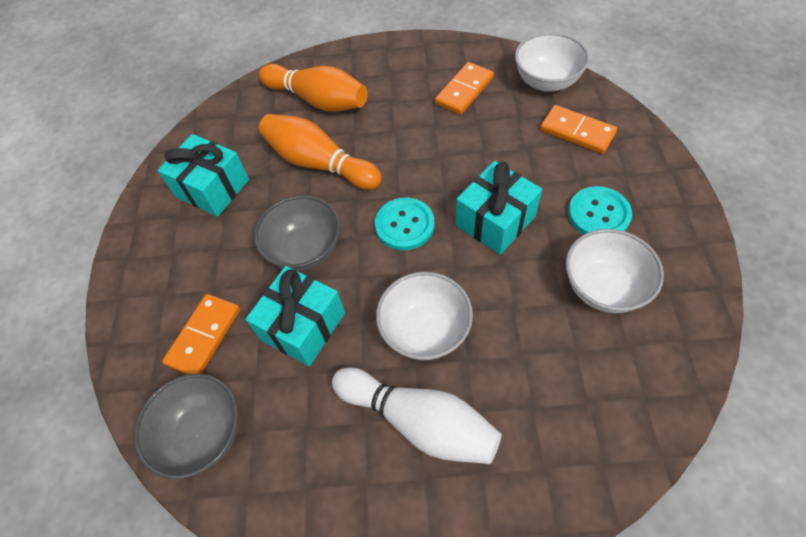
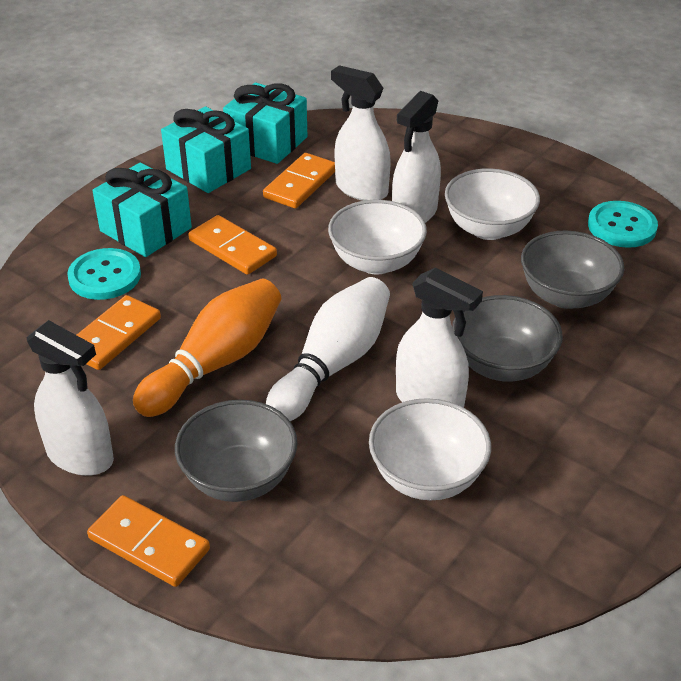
grey bowl: 2 -> 3
orange bowling pin: 2 -> 1
orange domino: 3 -> 4
white spray bottle: 0 -> 4

